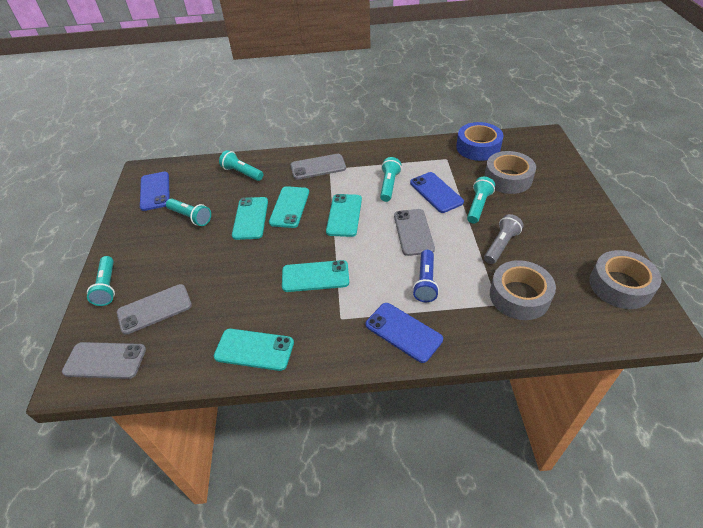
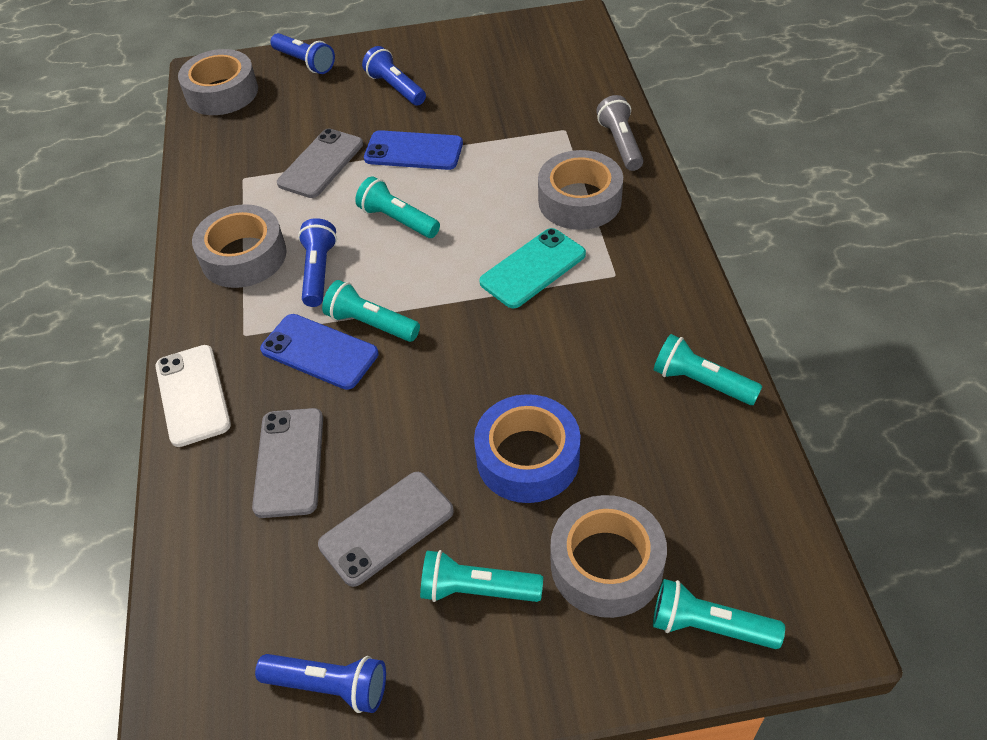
blue flashlight: 1 -> 4
blue phone: 3 -> 2
grey phone: 4 -> 3
grey tape: 3 -> 4
turquoise phone: 5 -> 1
white phone: 0 -> 1

